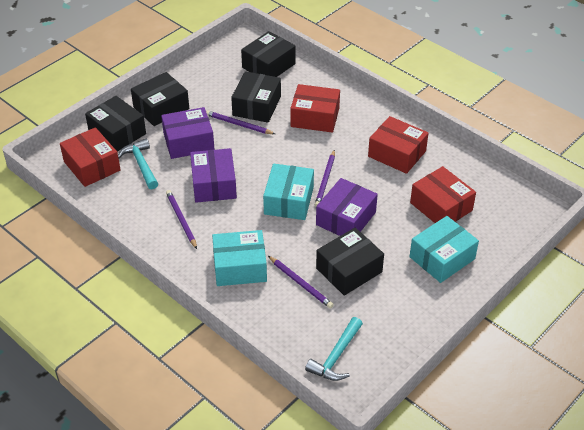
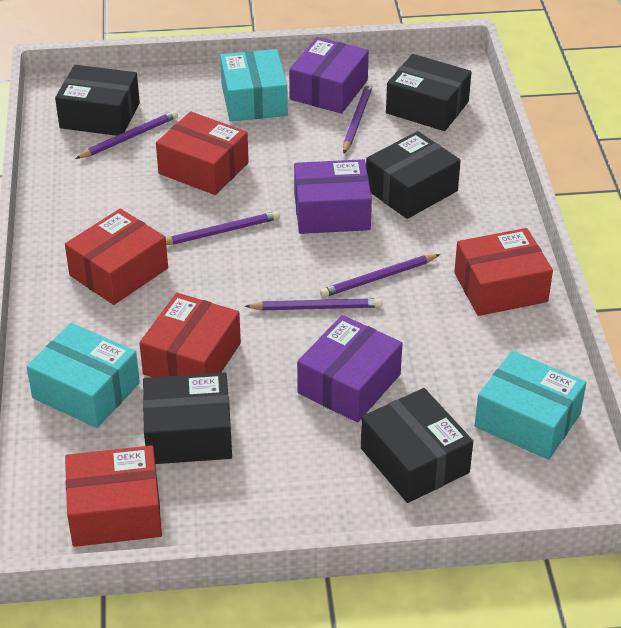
purple pencil: 4 -> 5
red box: 4 -> 5
turquoise hammer: 2 -> 0

